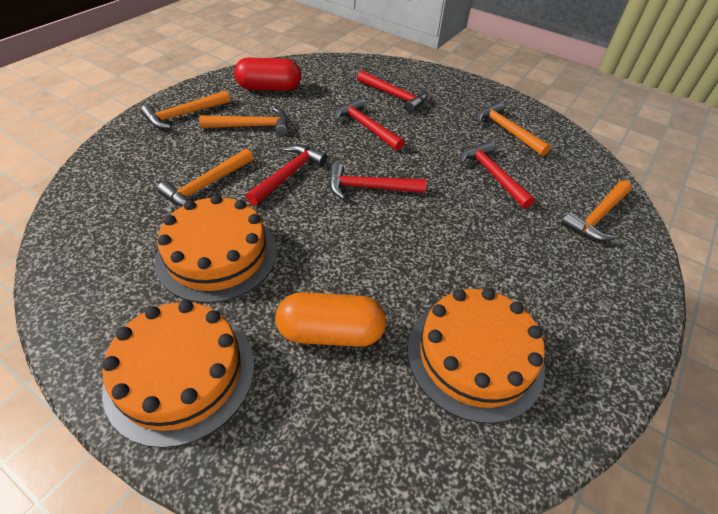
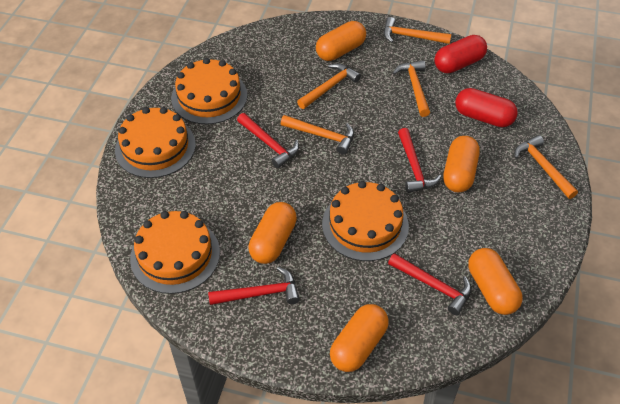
orange cake: 3 -> 4
orange capsule: 1 -> 5
red capsule: 1 -> 2
red hammer: 5 -> 4

